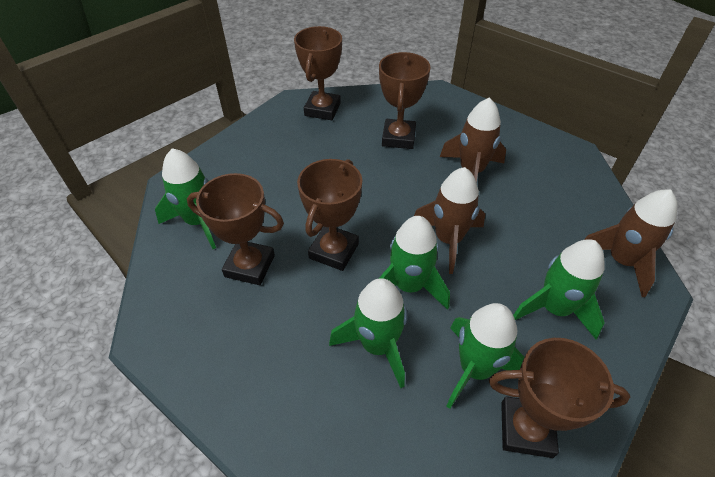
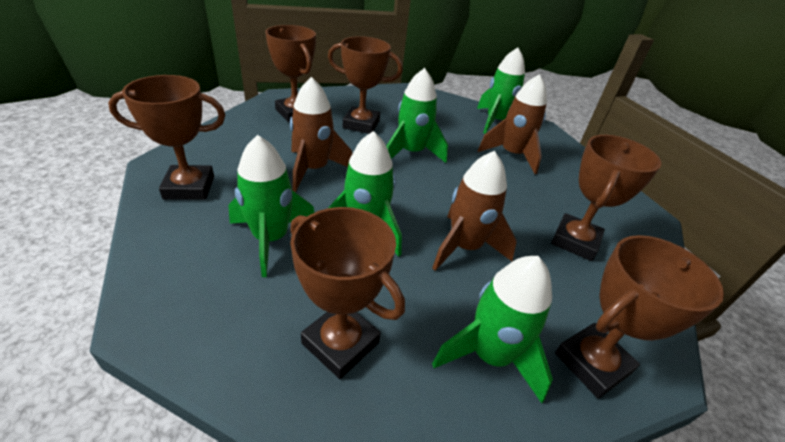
brown trophy: 5 -> 6

